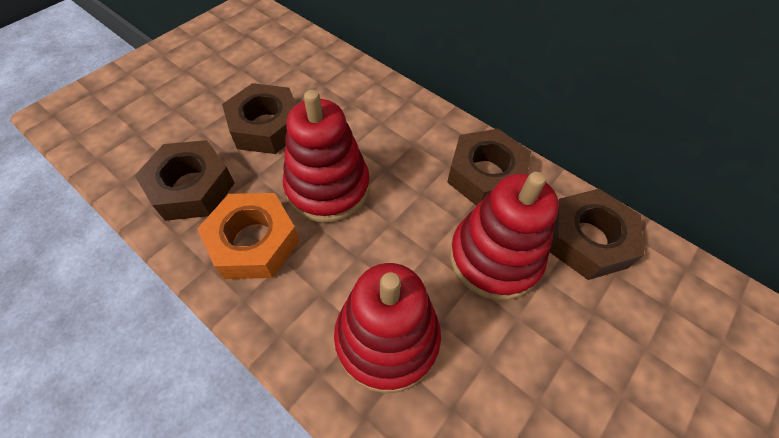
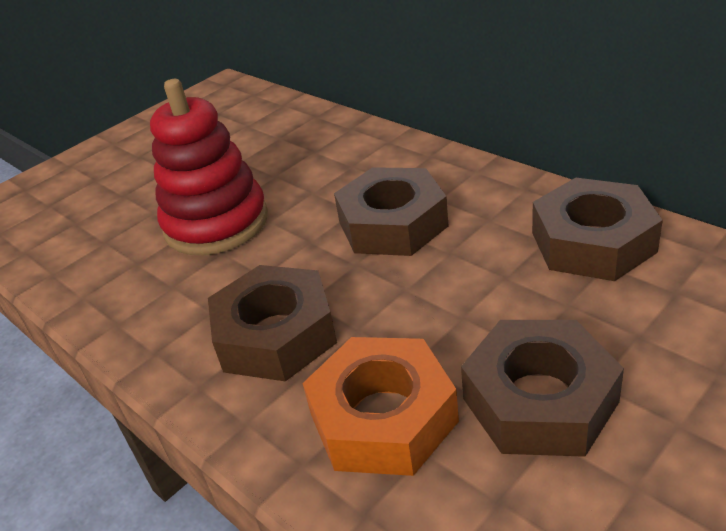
red stacking toy: 3 -> 1

